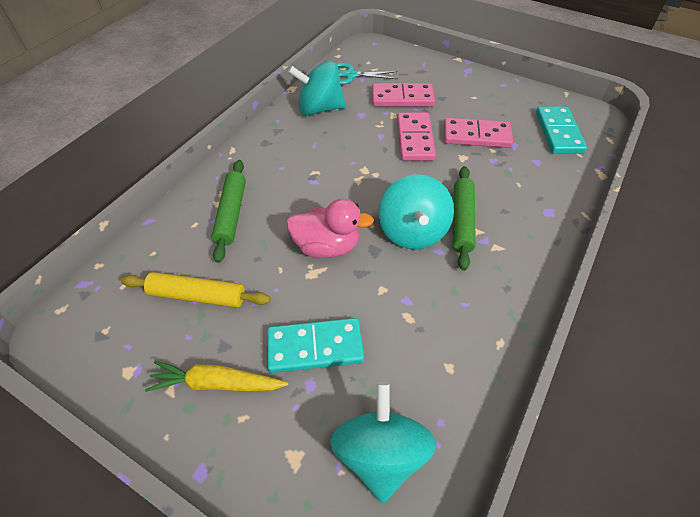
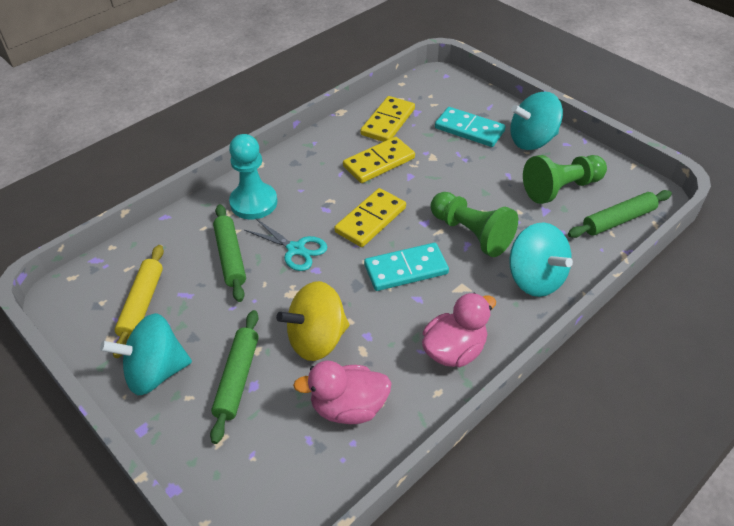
green pawn: 0 -> 2
green rolling pin: 2 -> 3
pink domino: 3 -> 0
pink duck: 1 -> 2
turquoise pawn: 0 -> 1
yellow carrot: 1 -> 0
yellow domino: 0 -> 3
yellow spinning top: 0 -> 1

